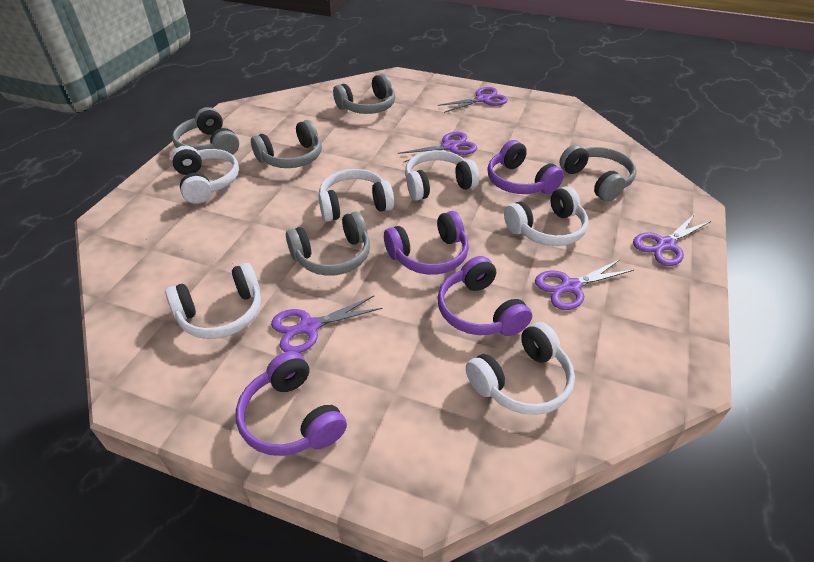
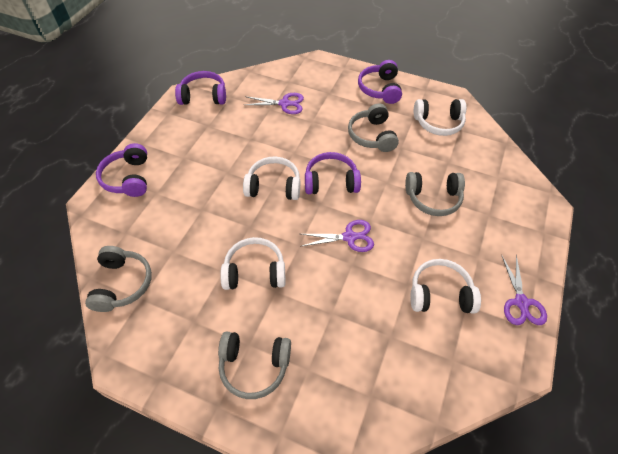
grey headphones: 5 -> 4
purple scissors: 5 -> 3
white headphones: 6 -> 4

